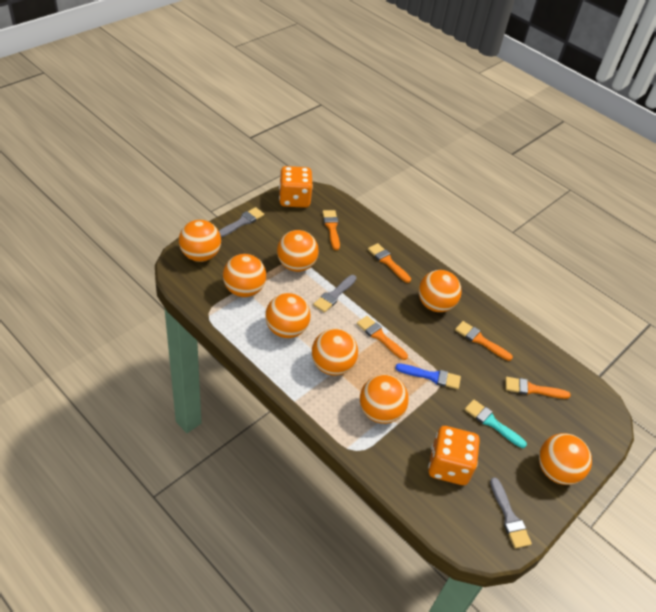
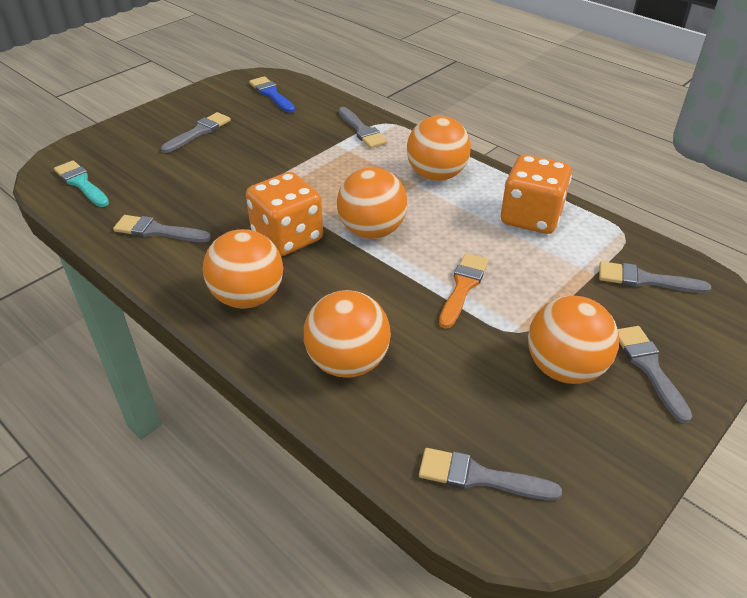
grey brush: 3 -> 6
orange ball: 8 -> 5
orange brush: 5 -> 1

